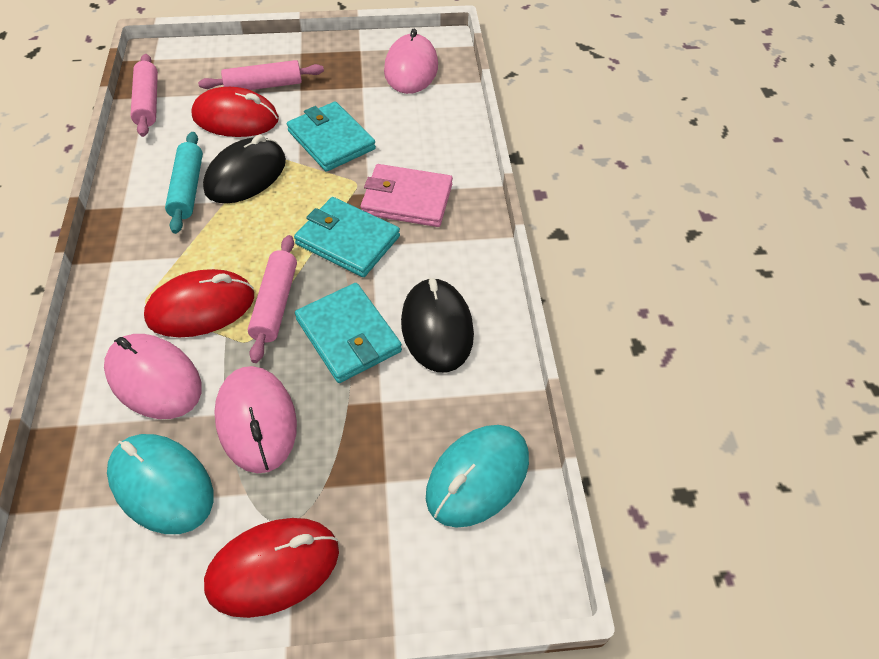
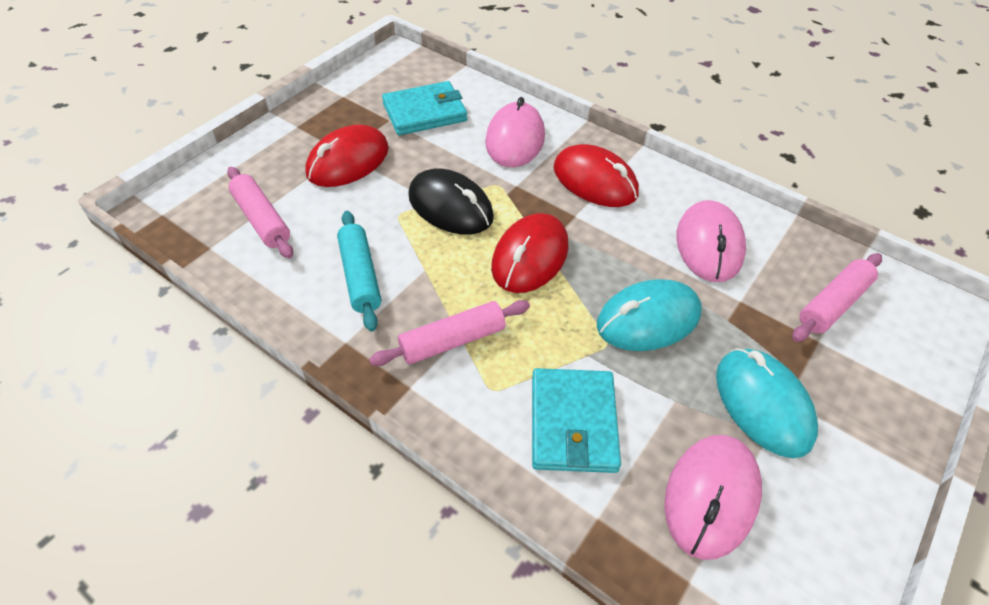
black mouse: 2 -> 1
pink wallet: 1 -> 0
turquoise wallet: 3 -> 2

